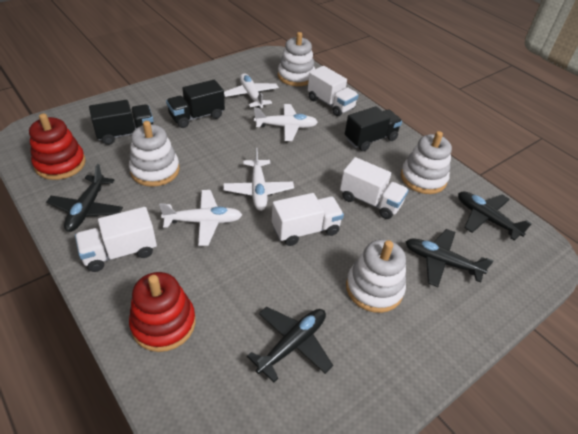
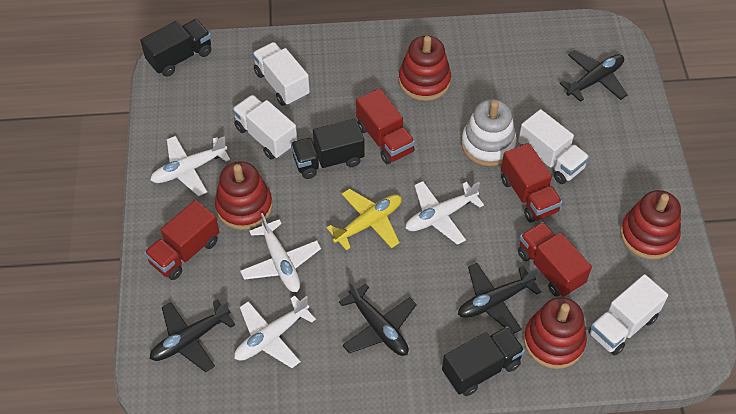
red stacking toy: 2 -> 4
red truck: 0 -> 4
white stacking toy: 4 -> 1
yellow plane: 0 -> 1

